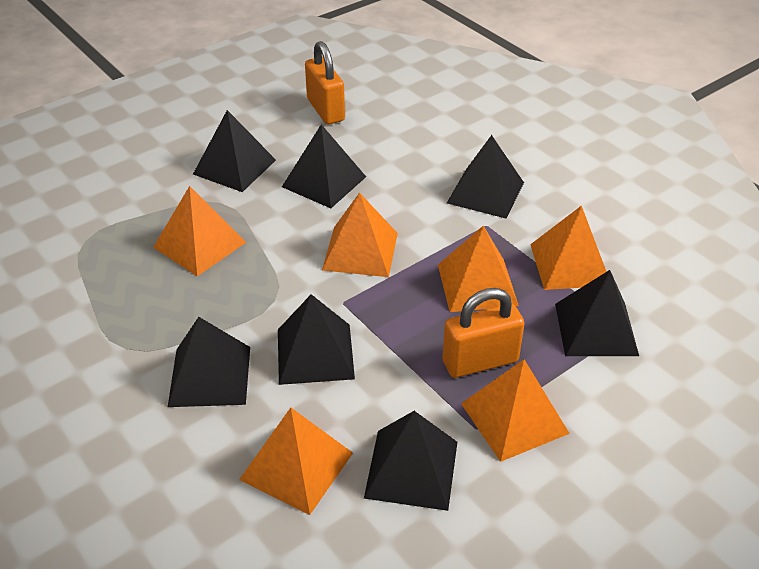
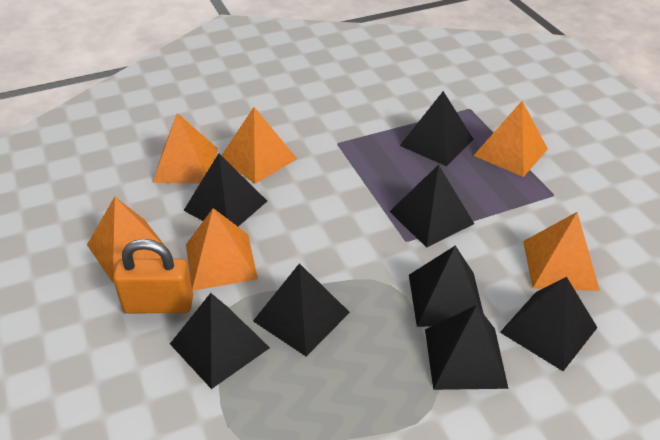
black pyramid: 7 -> 8
orange padlock: 2 -> 1

